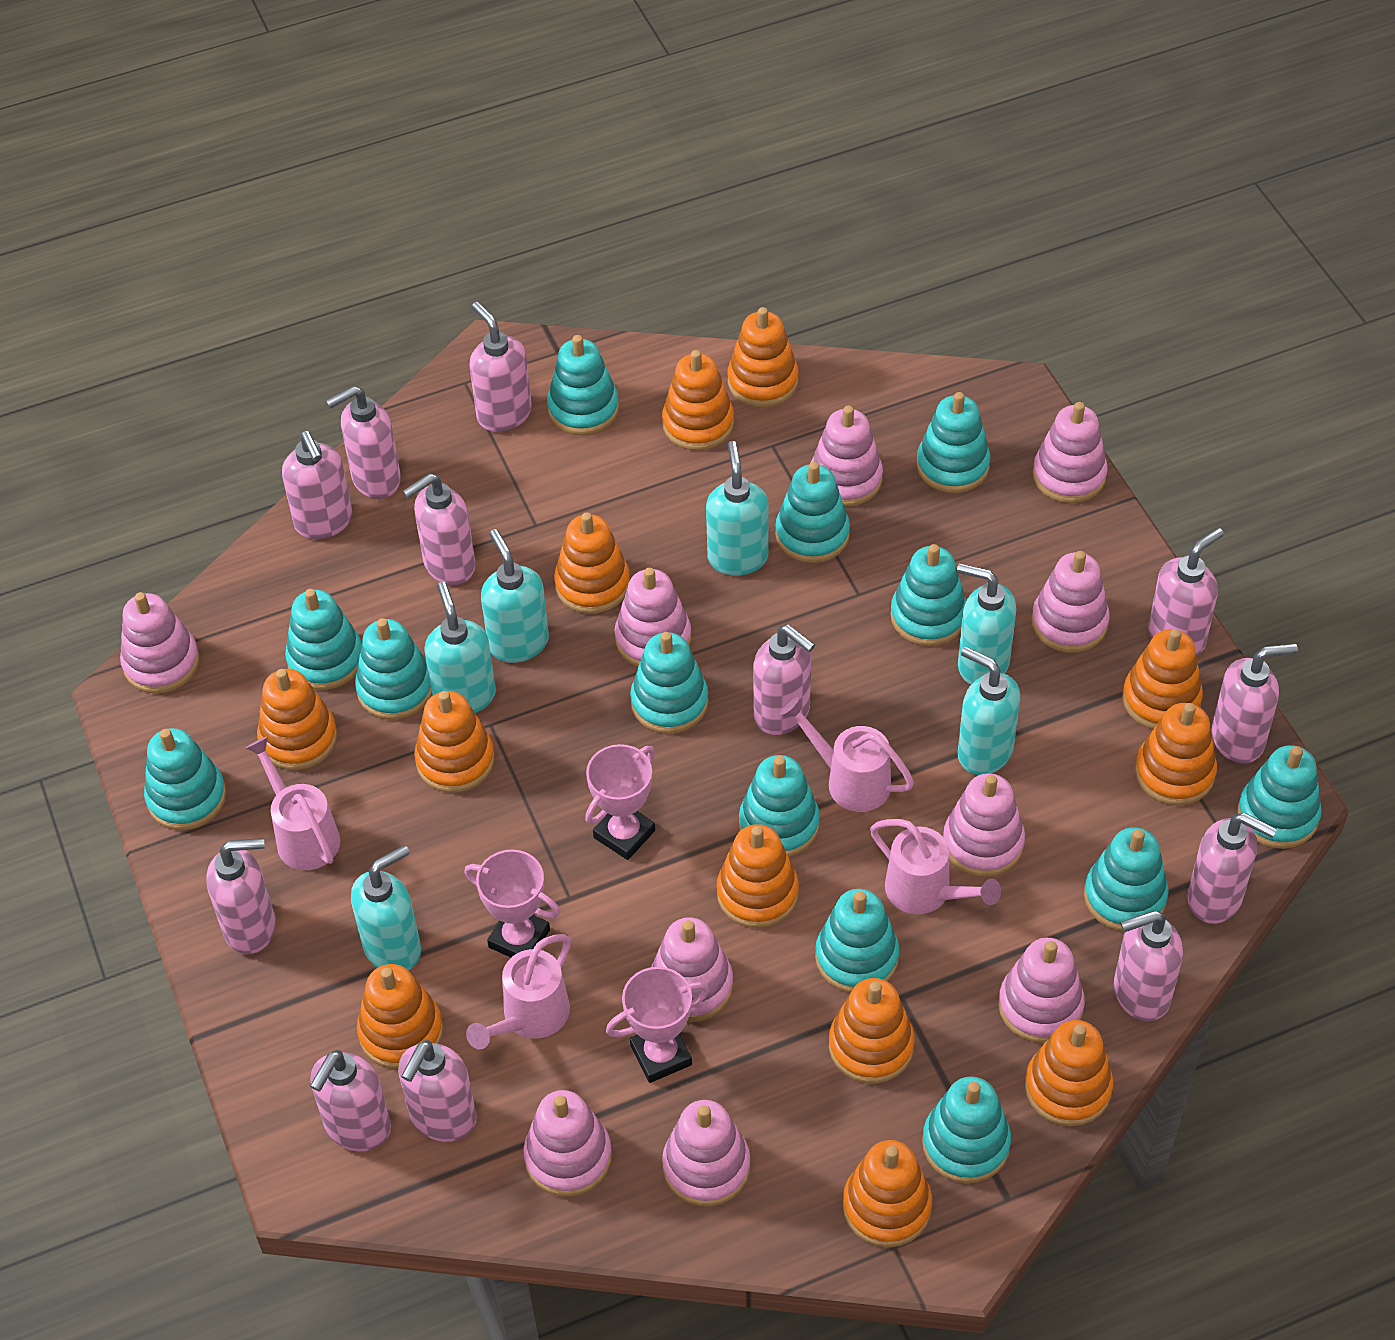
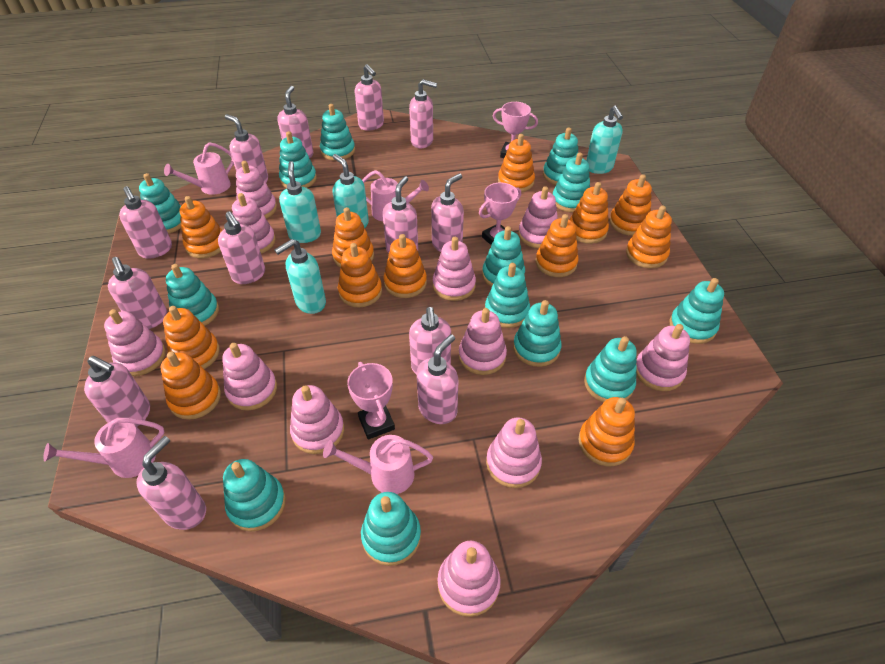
pink soap dispenser: 12 -> 13
pink stacking toy: 10 -> 11
turquoise soap dispenser: 6 -> 4

